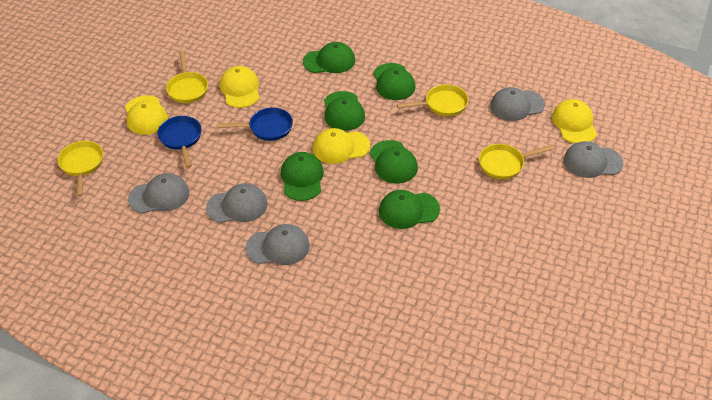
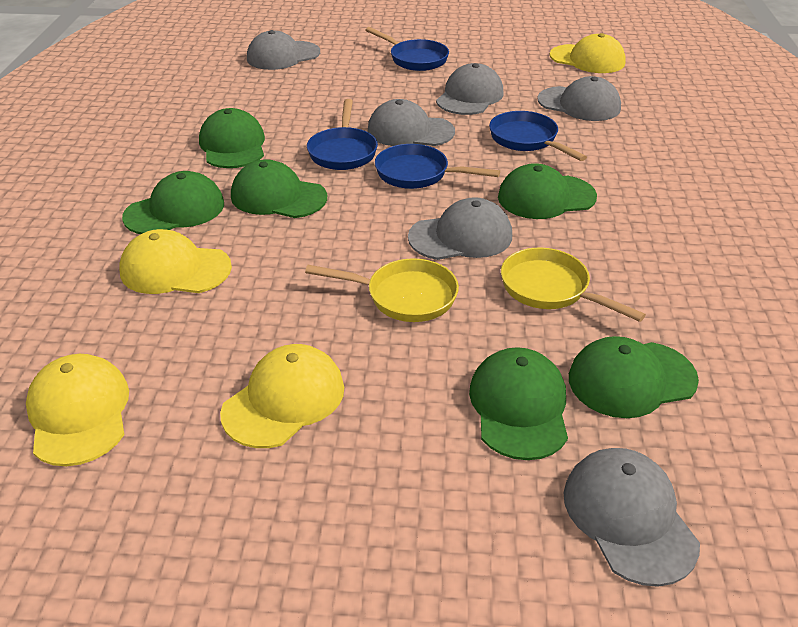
blue pan: 2 -> 4
grey cap: 5 -> 6
yellow pan: 4 -> 2

